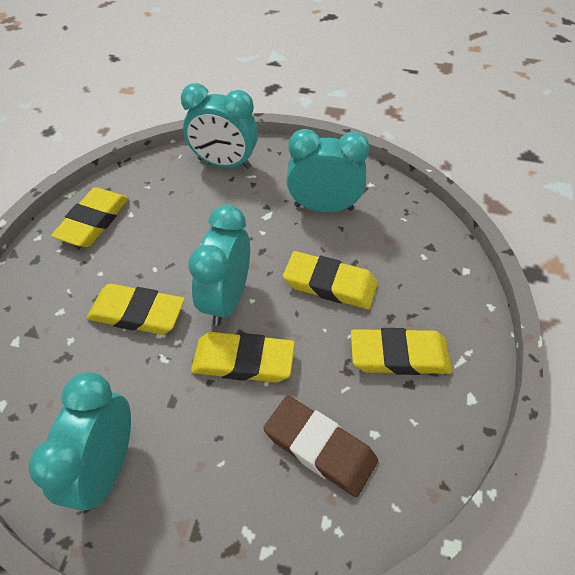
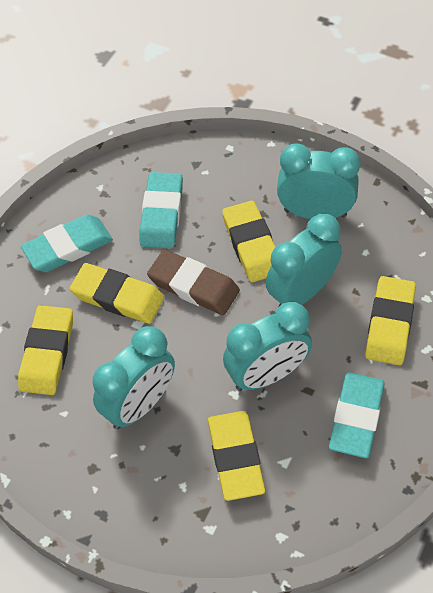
turquoise eraser: 0 -> 3

